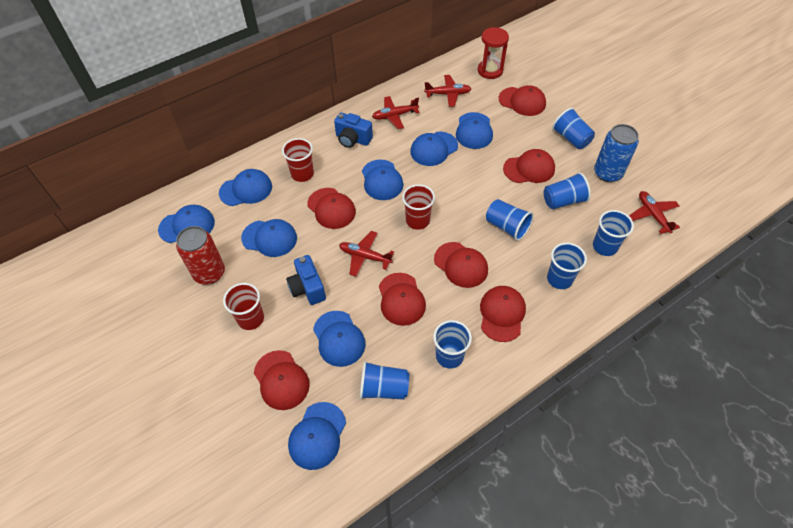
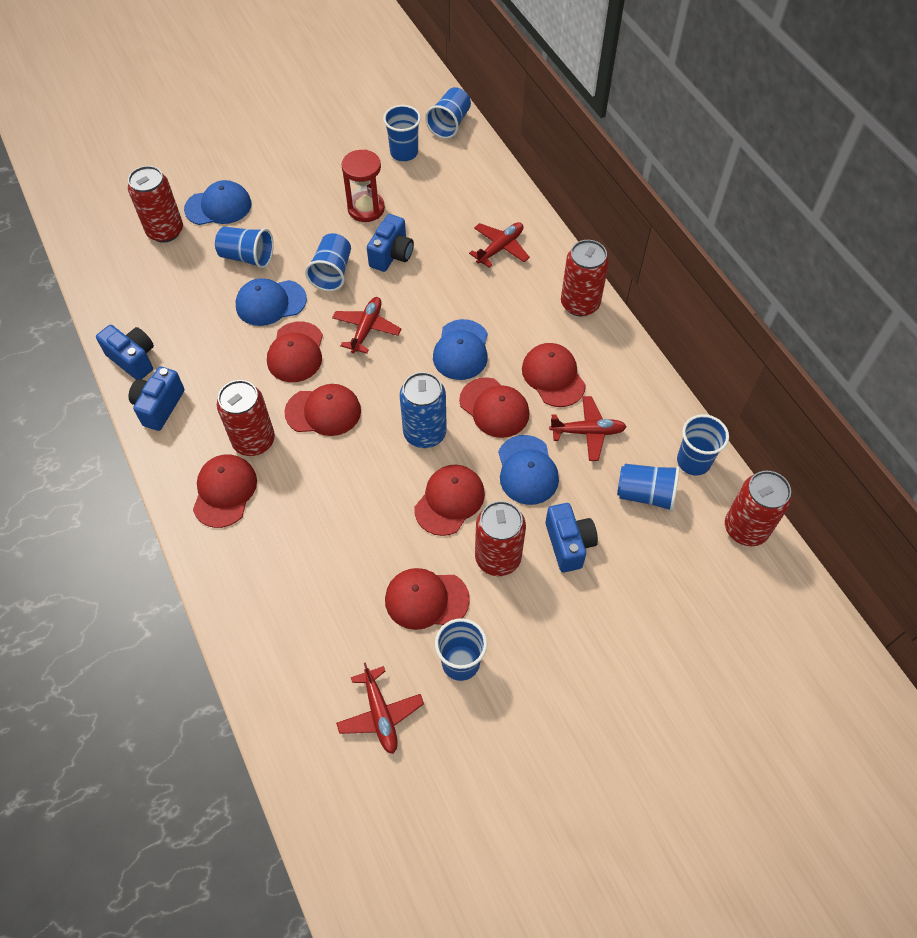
blue camera: 2 -> 4
blue cap: 8 -> 4
red can: 1 -> 5
red cup: 3 -> 0

